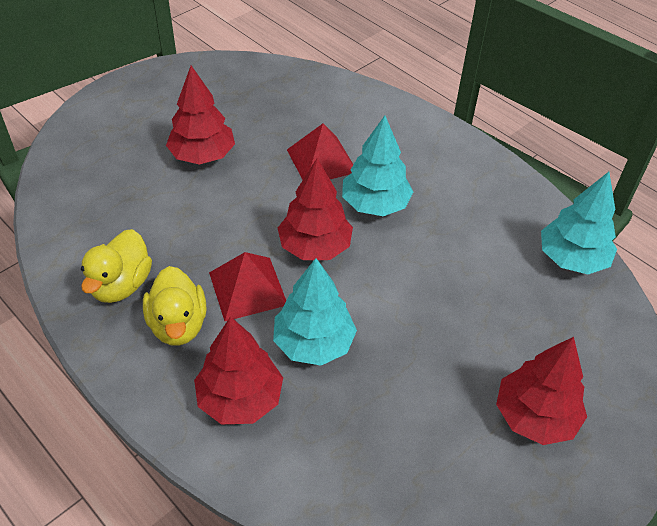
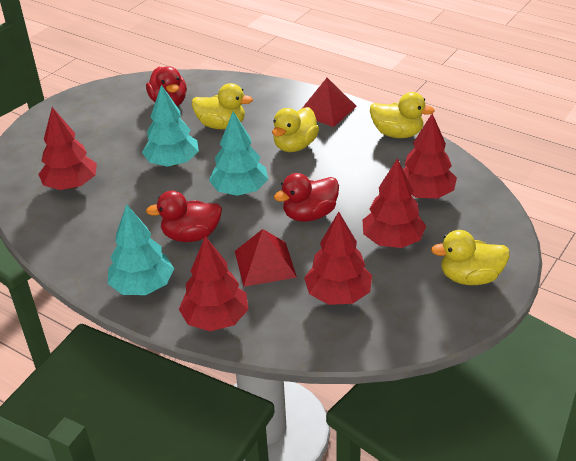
red duck: 0 -> 3
red tree: 4 -> 5
yellow duck: 2 -> 4

